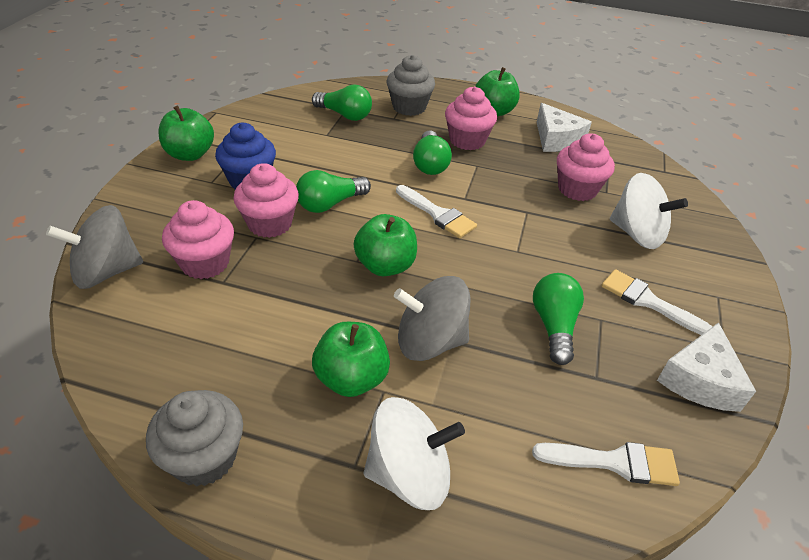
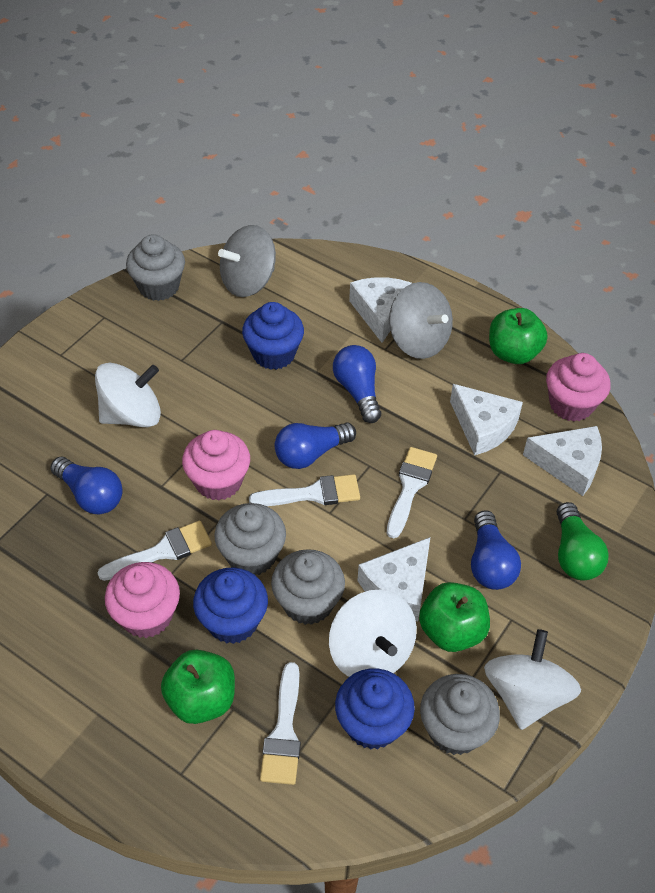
blue cupcake: 1 -> 3
blue light bulb: 0 -> 4
green apple: 4 -> 3
green light bulb: 4 -> 1
grey cupcake: 2 -> 4
pink cupcake: 4 -> 3
white brush: 3 -> 4
white cheese: 2 -> 4
white spinning top: 2 -> 3

